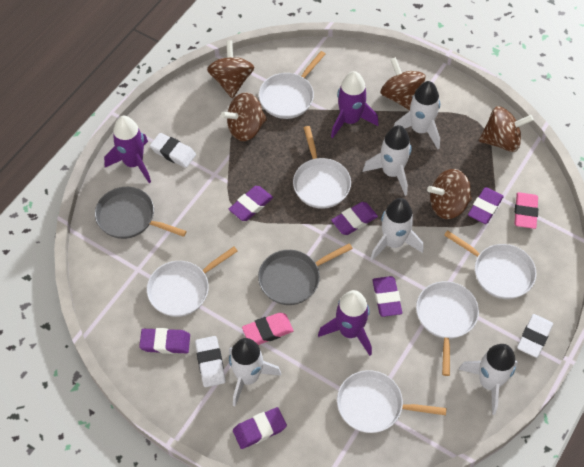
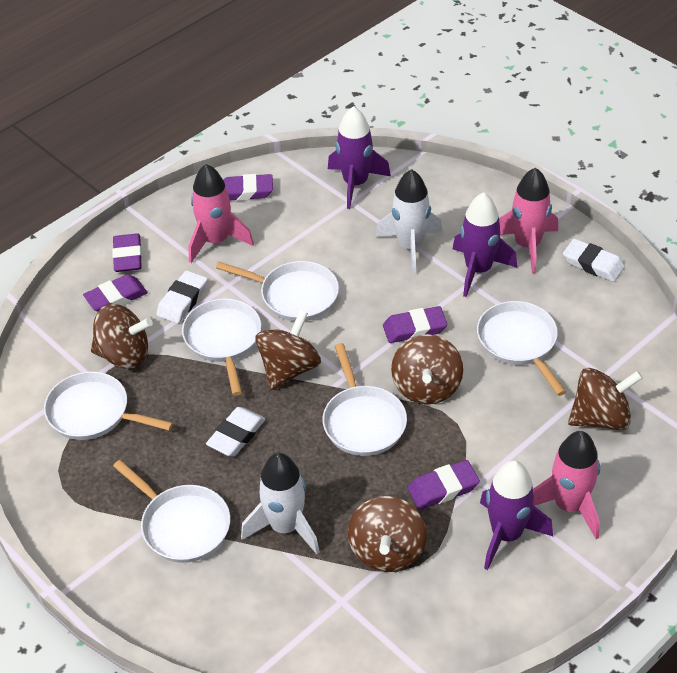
grey pan: 2 -> 0
pink eraser: 2 -> 0
pink rocket: 0 -> 3
purple eraser: 6 -> 5
white rocket: 5 -> 2

